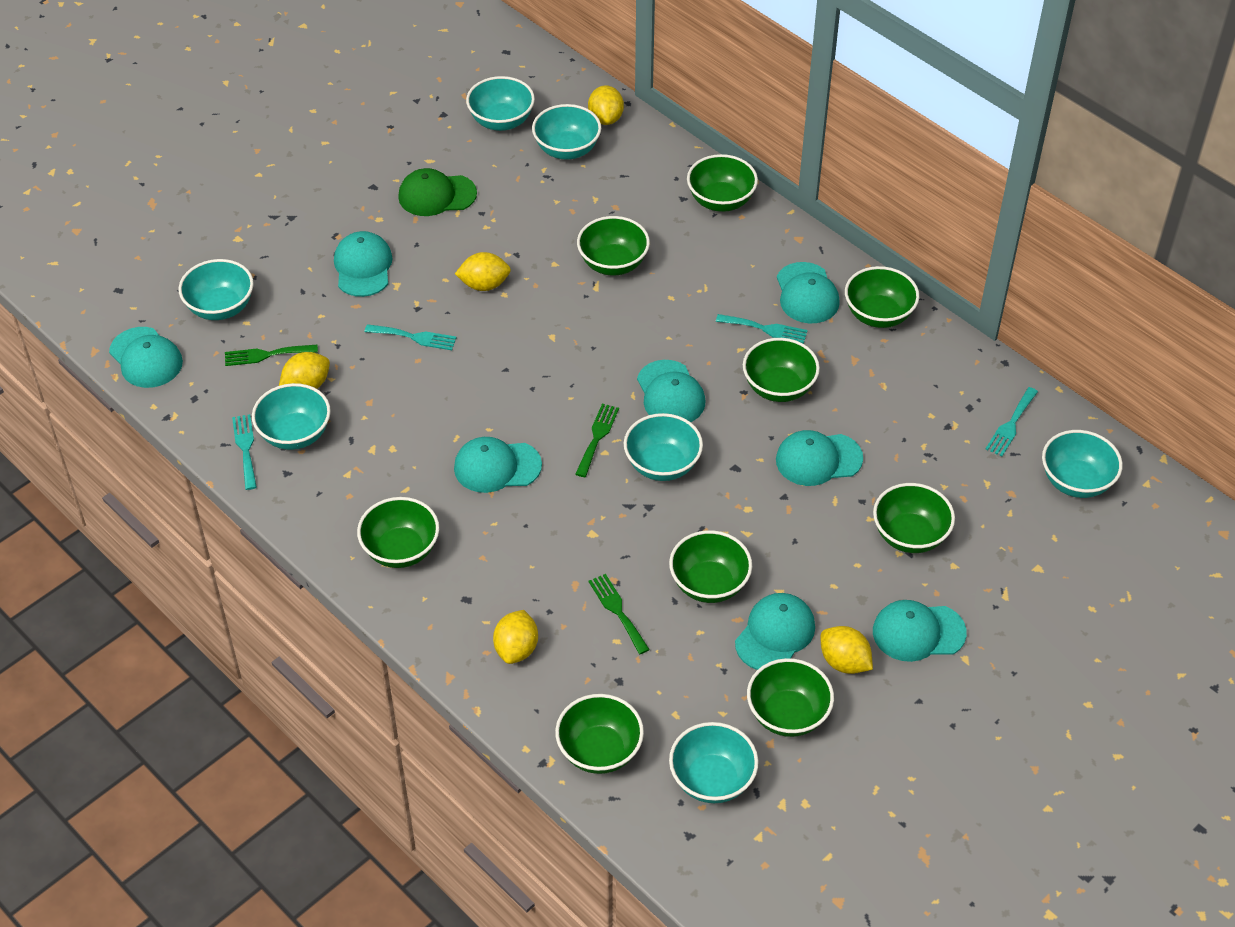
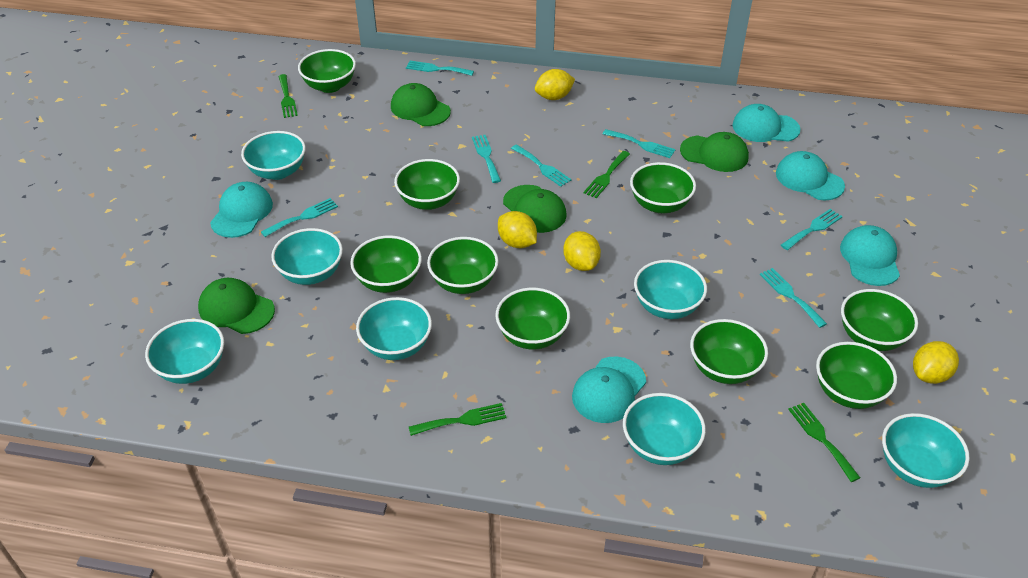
green cap: 1 -> 4
green fork: 3 -> 4
turquoise cap: 8 -> 5
turquoise fork: 4 -> 7
yellow lemon: 5 -> 4

